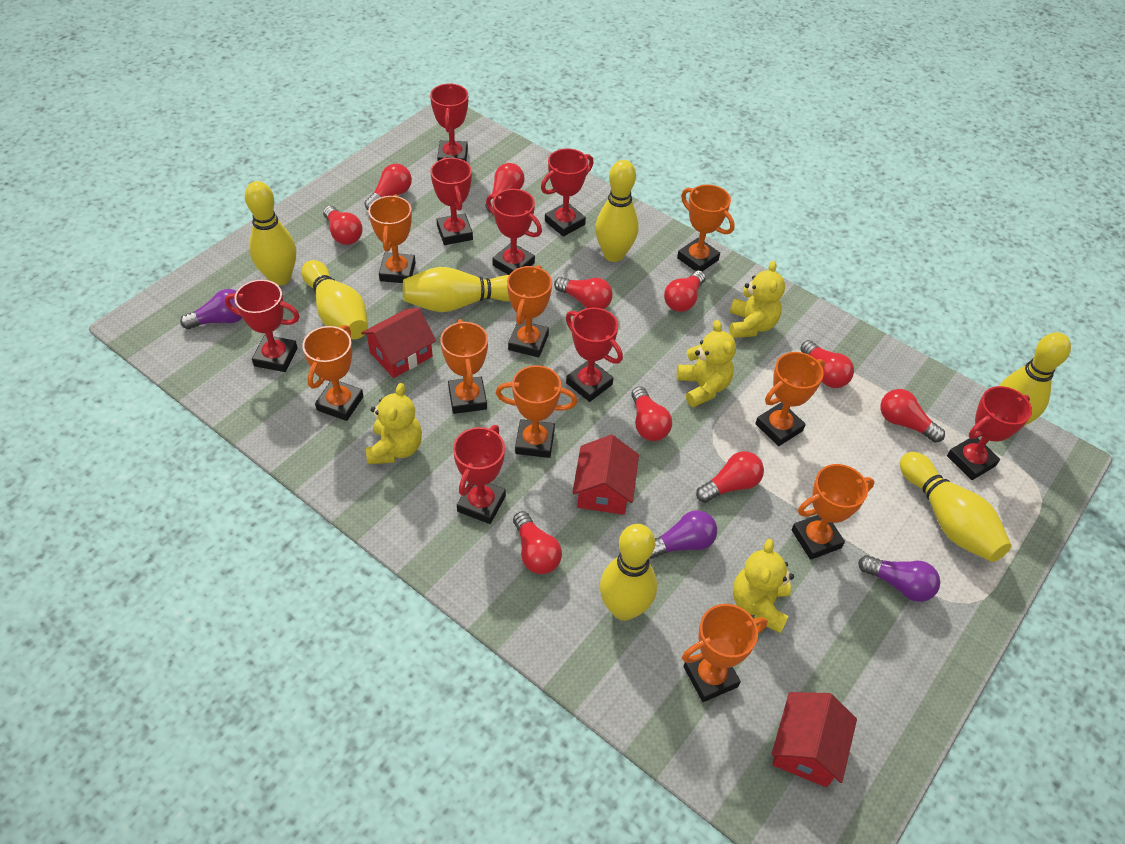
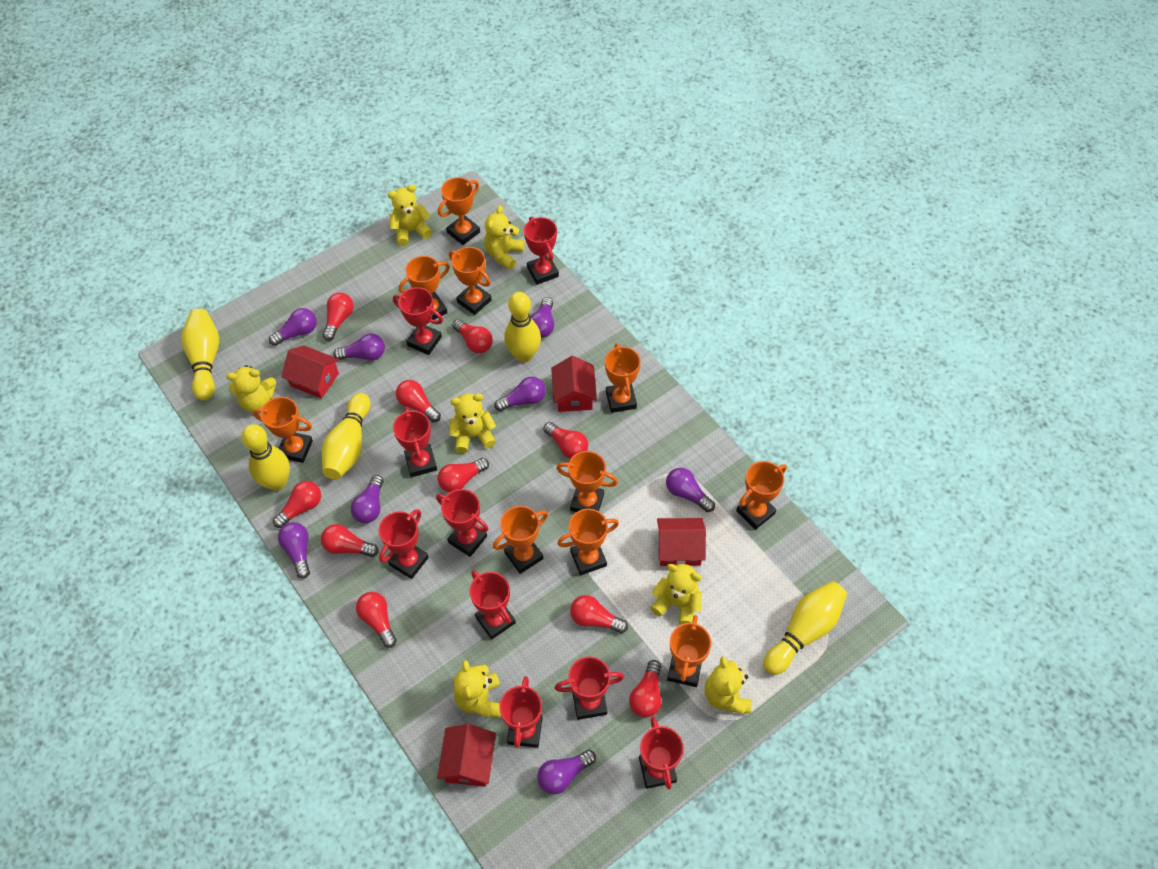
orange trophy: 9 -> 10
purple light bulb: 3 -> 8
red house: 3 -> 4
red trophy: 8 -> 9
yellow bowling pin: 7 -> 5
yellow teddy bear: 4 -> 7

